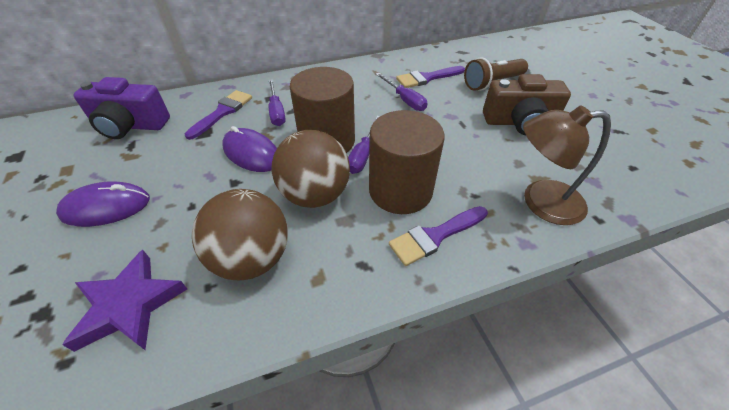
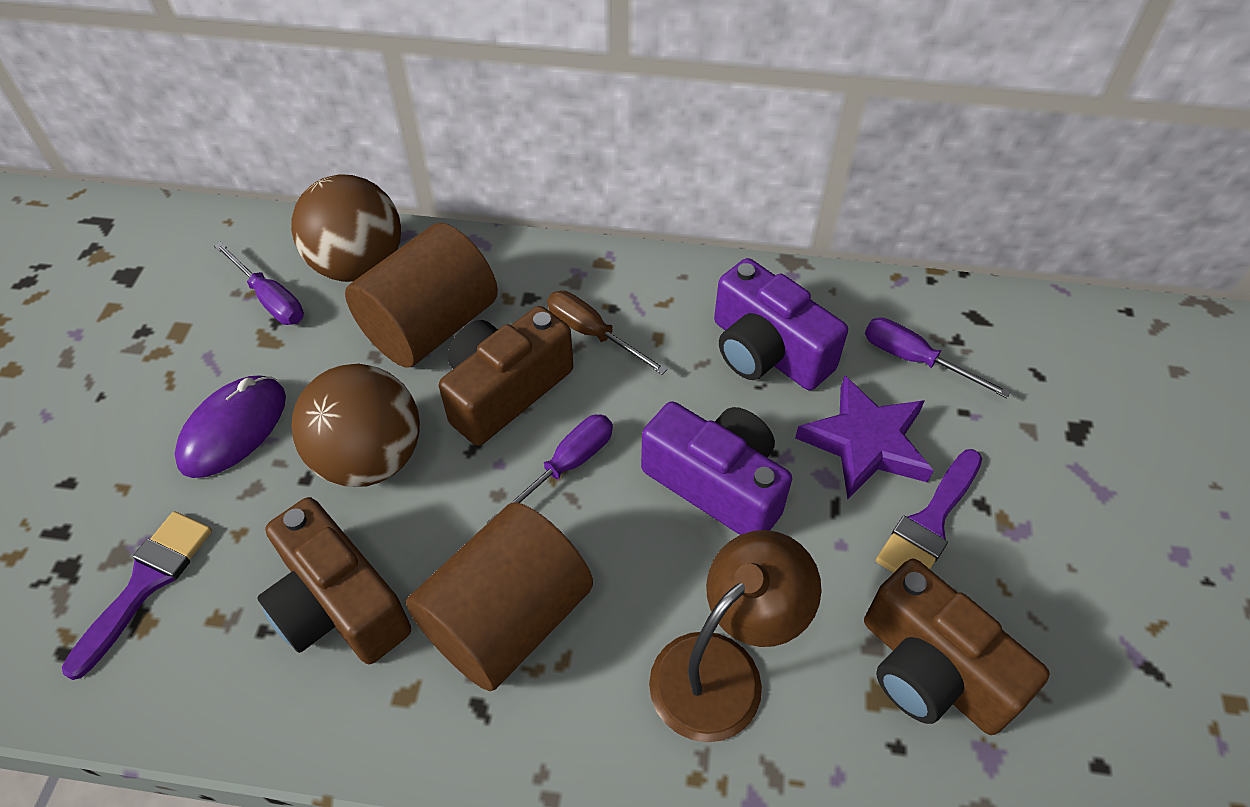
brown camera: 1 -> 3
brown flashlight: 1 -> 0
brown screwdriver: 0 -> 1
purple brush: 3 -> 2
purple camera: 1 -> 2
purple mouse: 2 -> 1

